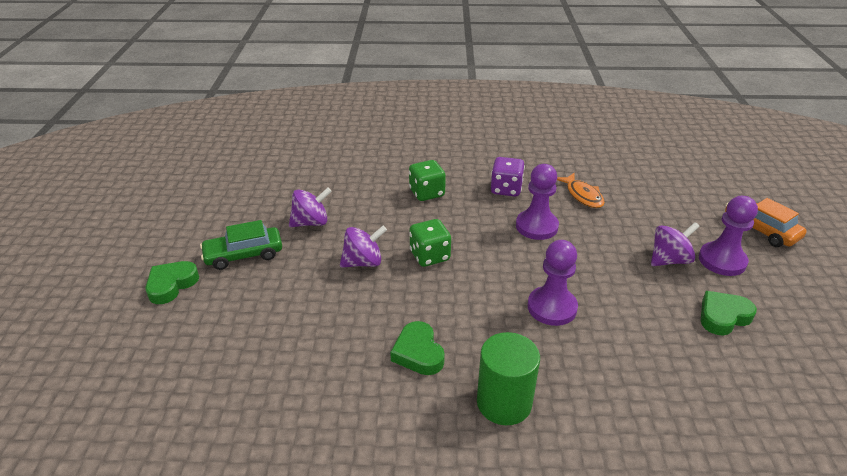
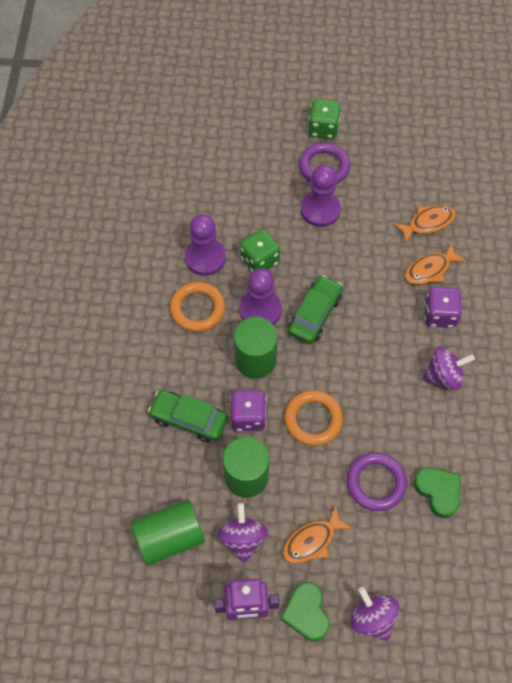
green car: 1 -> 2
green cylinder: 1 -> 3
green heart: 3 -> 2
orange car: 1 -> 0
orange fish: 1 -> 3
orange ring: 0 -> 2
purple dice: 1 -> 2
purple ring: 0 -> 2
purple robot: 0 -> 1

